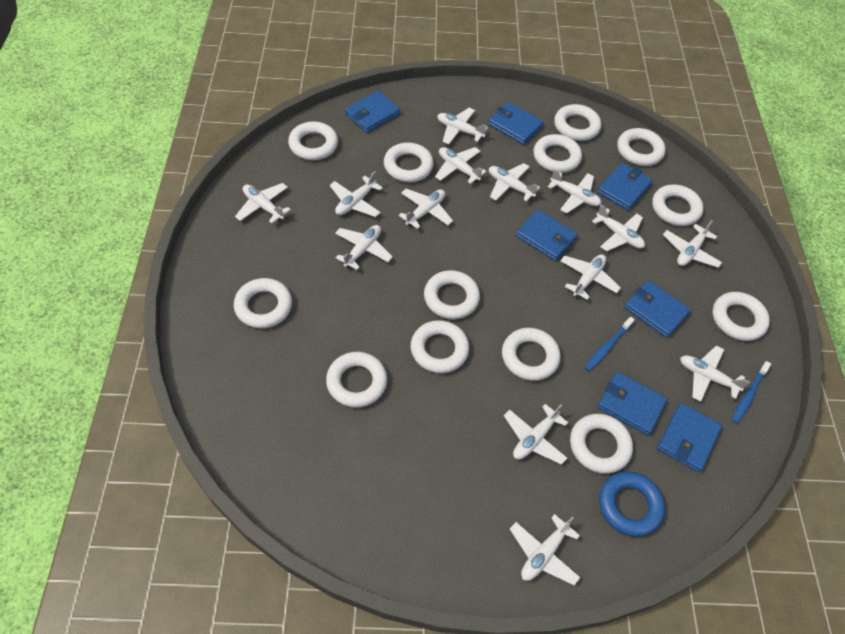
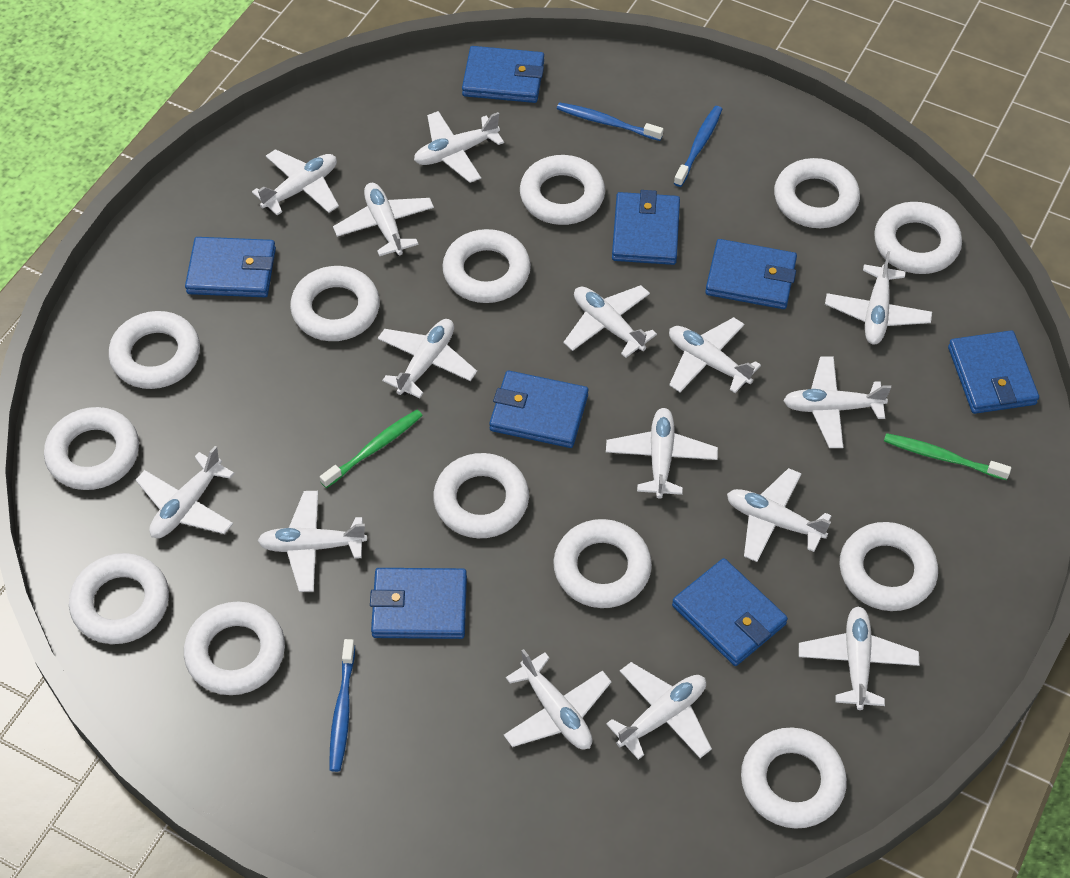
blue ring: 1 -> 0
blue toothbrush: 2 -> 3
blue wallet: 7 -> 8
green toothbrush: 0 -> 2
white plane: 14 -> 15

